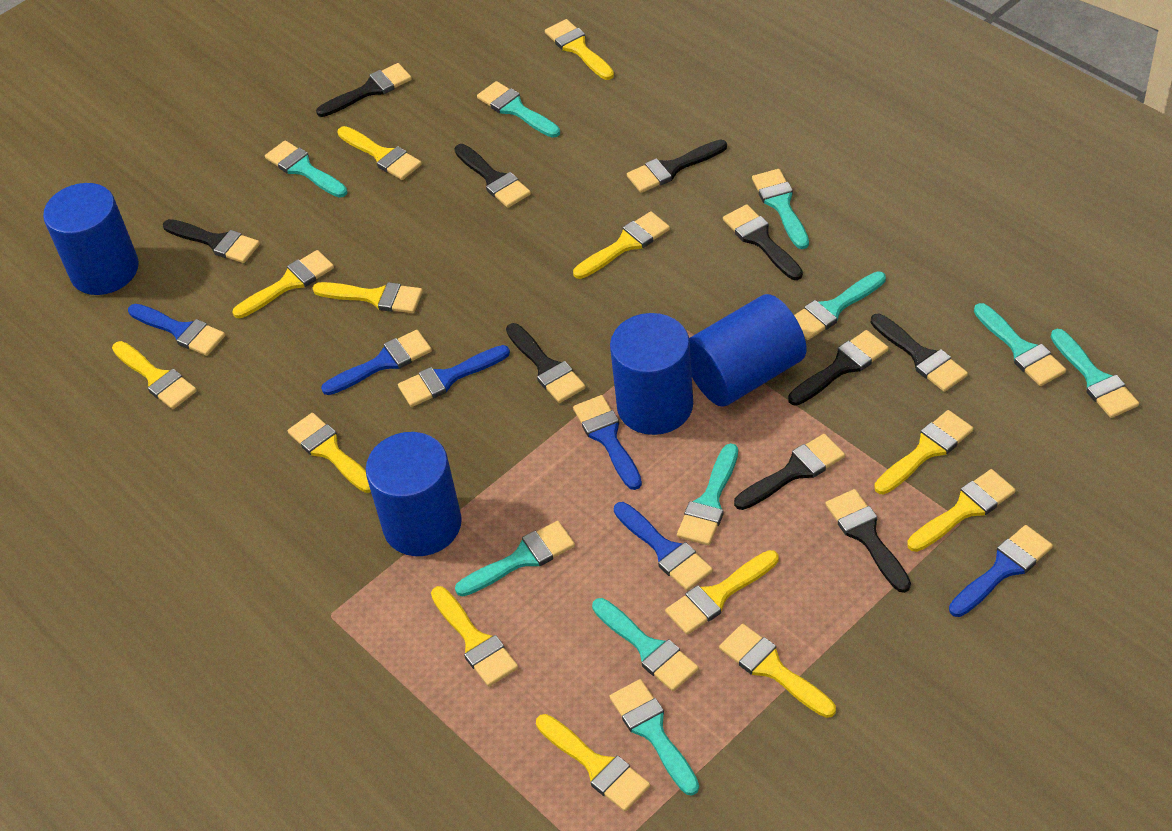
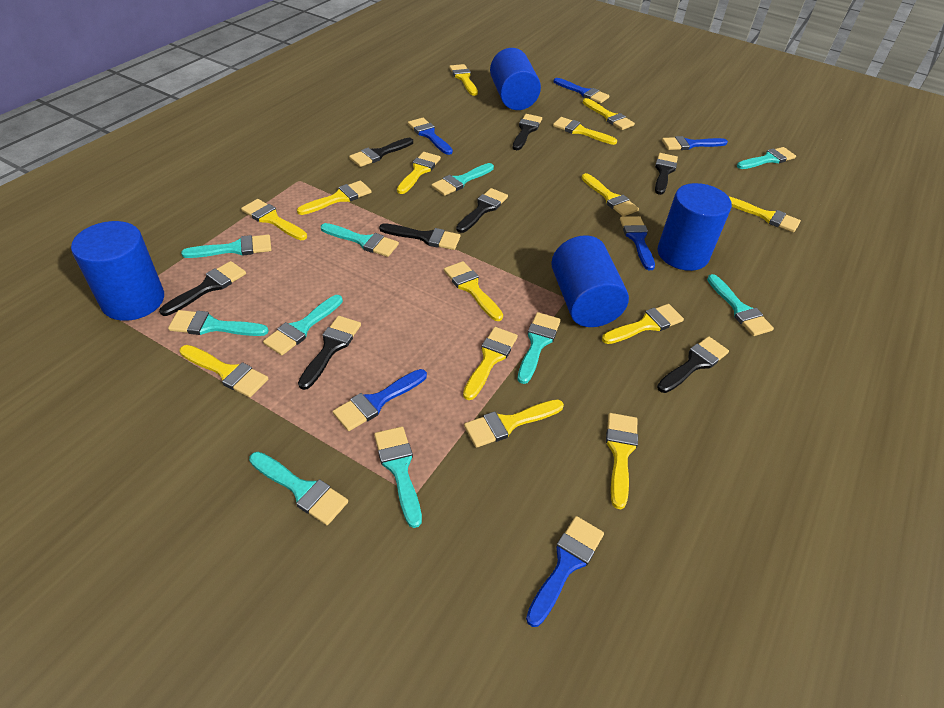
black brush: 10 -> 8
yellow brush: 13 -> 14

